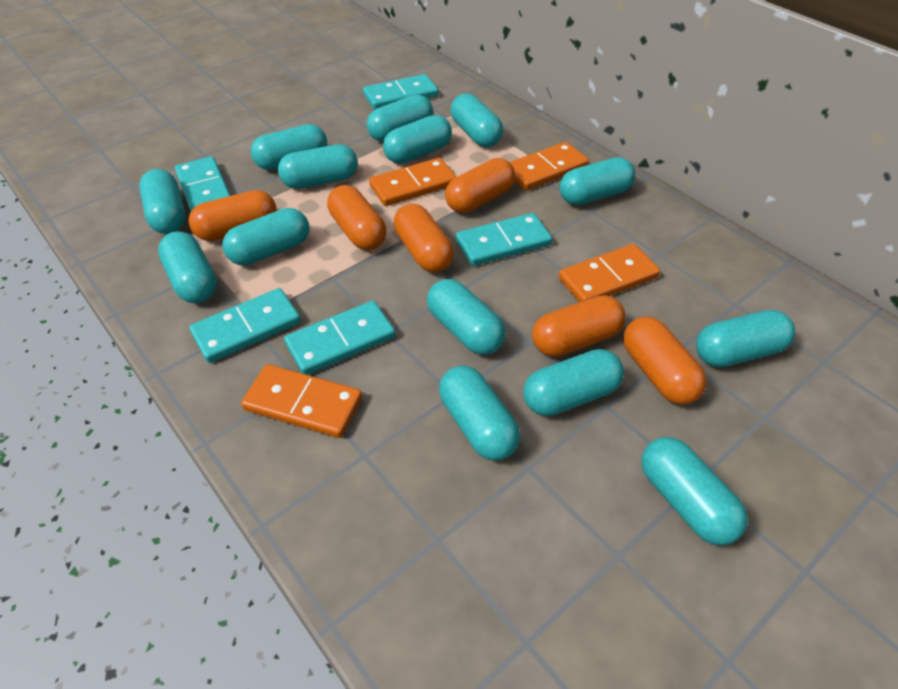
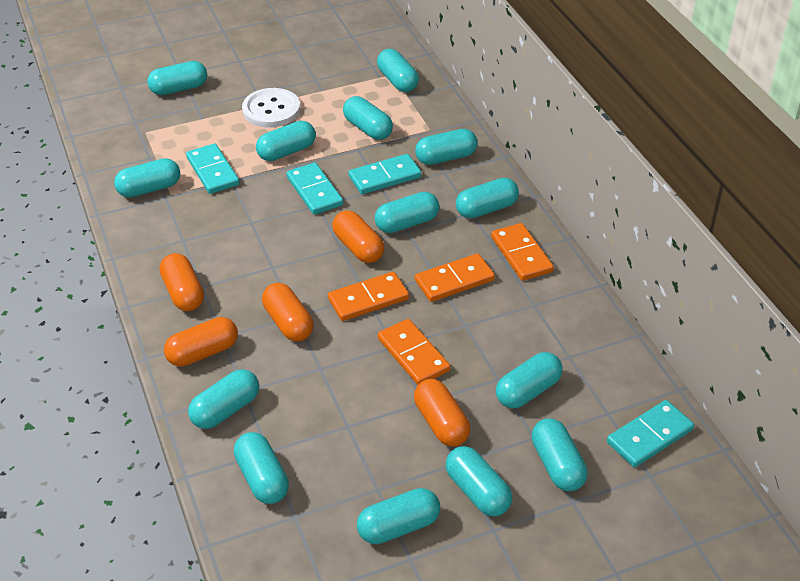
orange capsule: 6 -> 5
turquoise domino: 5 -> 4
white button: 0 -> 1

